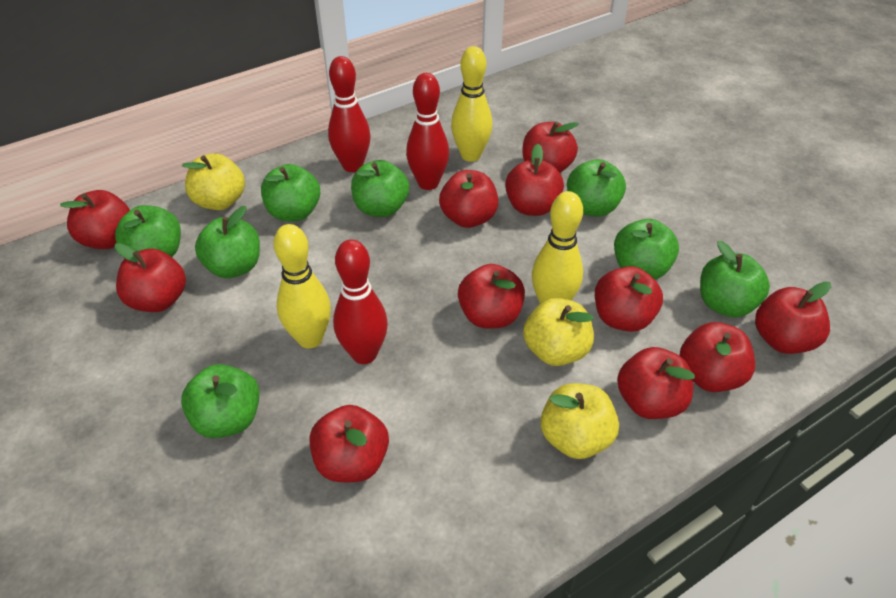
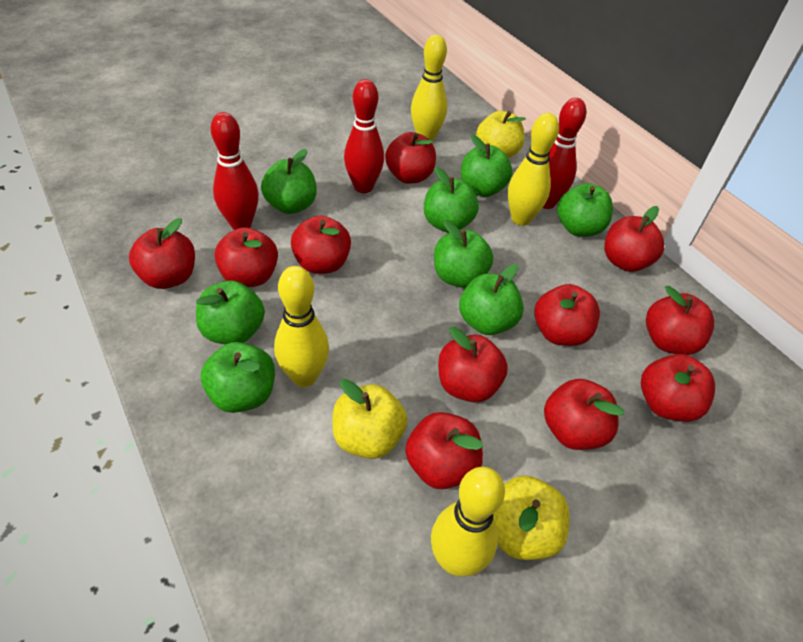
yellow bowling pin: 3 -> 4

